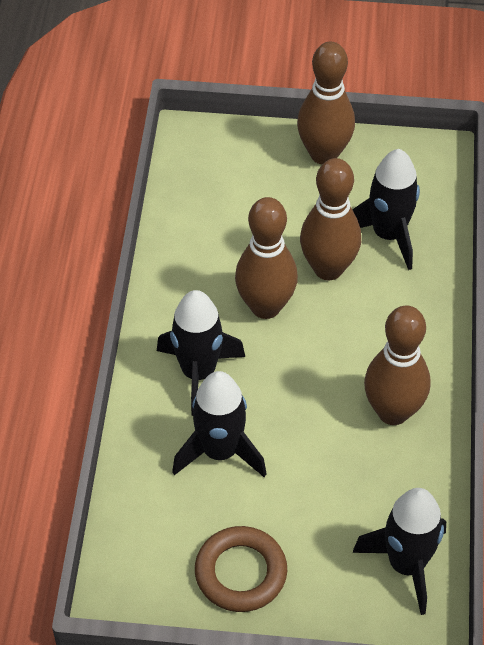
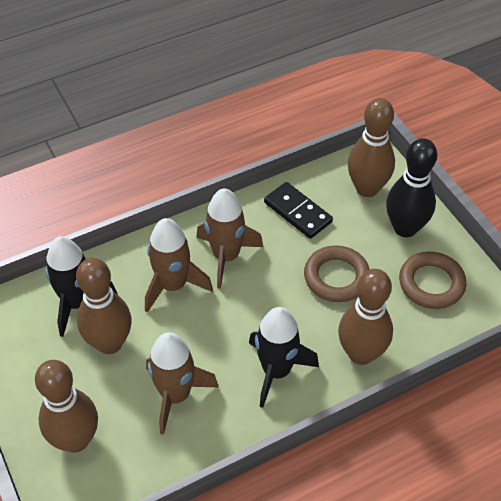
black bowling pin: 0 -> 1
black domino: 0 -> 1
black rocket: 4 -> 2
brown ring: 1 -> 2
brown rocket: 0 -> 3

